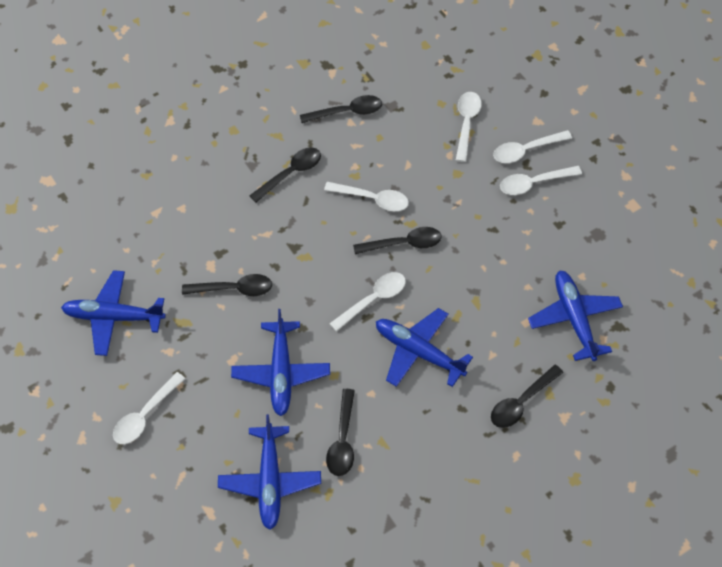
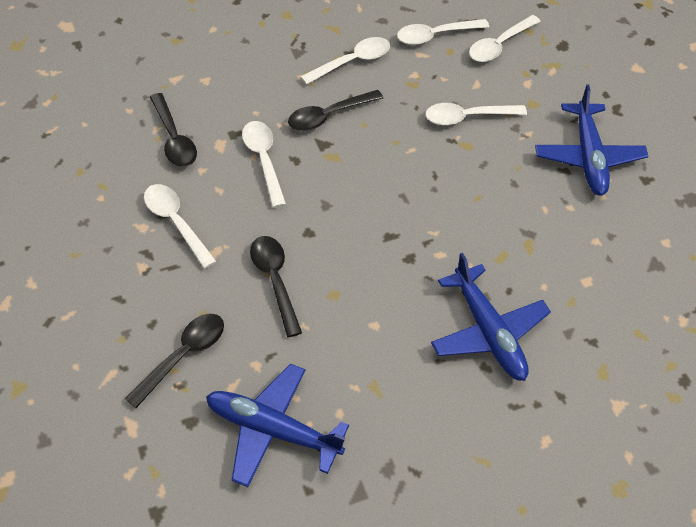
black spoon: 6 -> 4
blue plane: 5 -> 3

